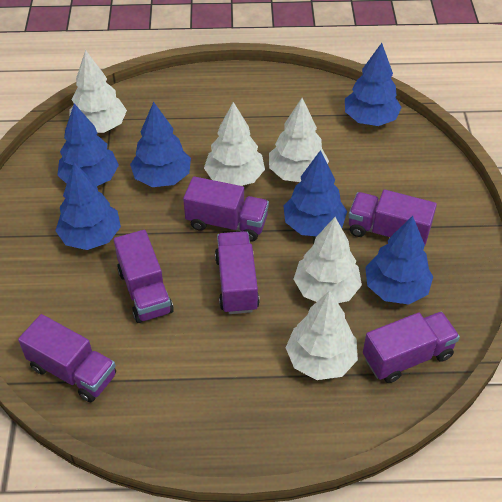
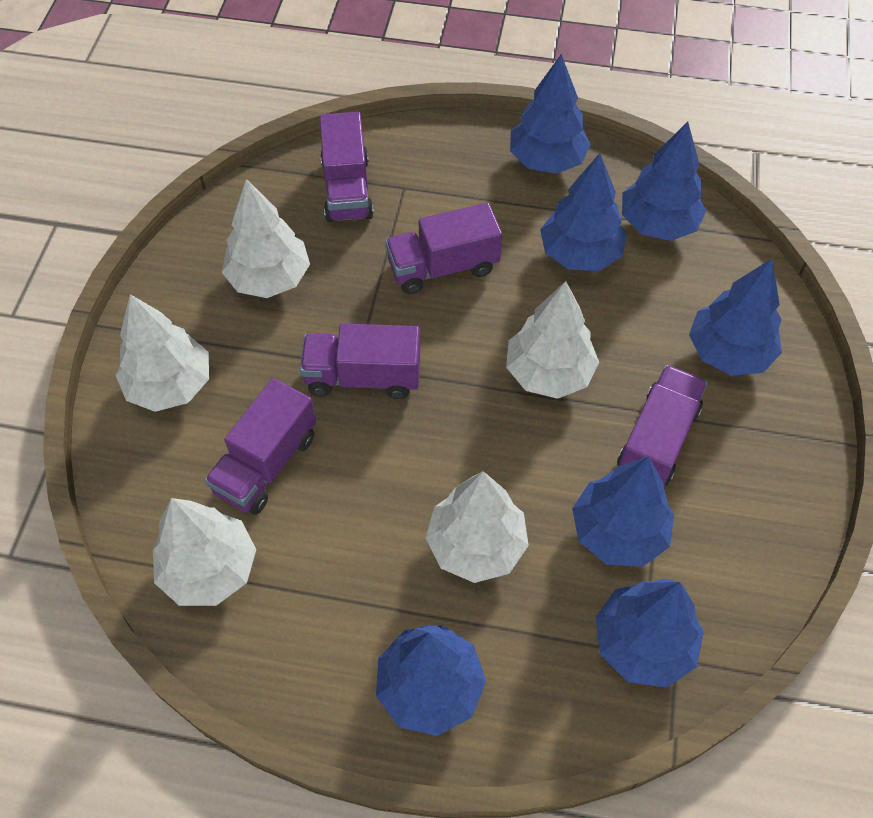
blue tree: 6 -> 7
purple truck: 6 -> 5

